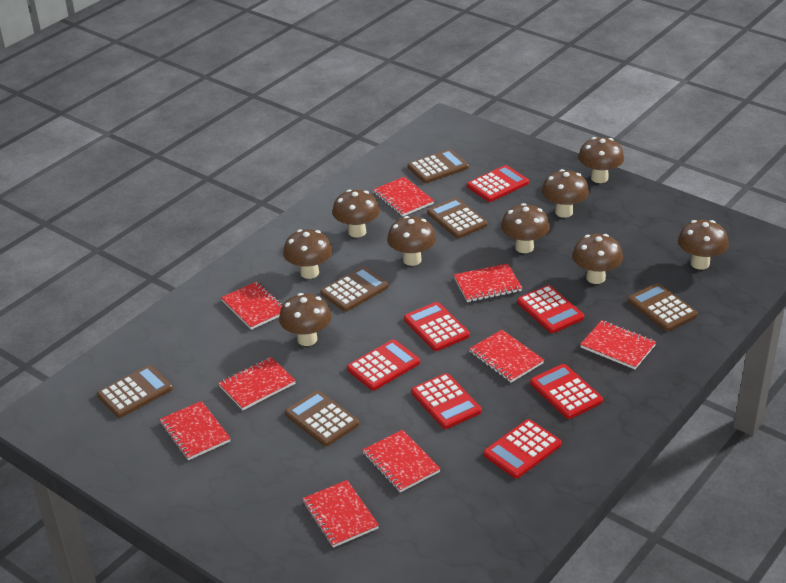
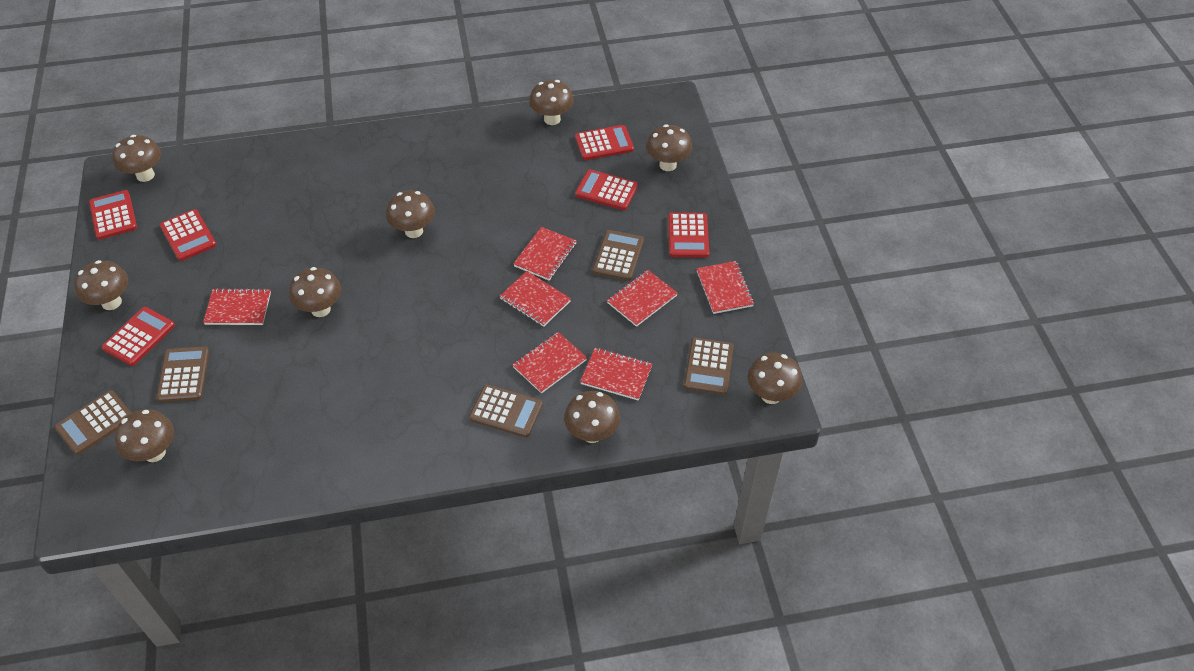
brown calculator: 6 -> 5
red calculator: 7 -> 6
red notebook: 9 -> 7

